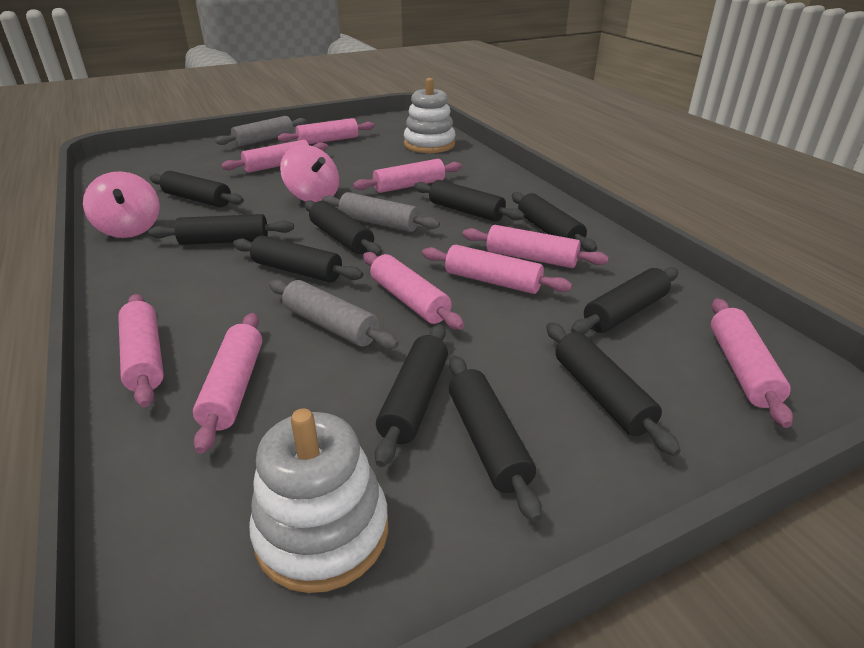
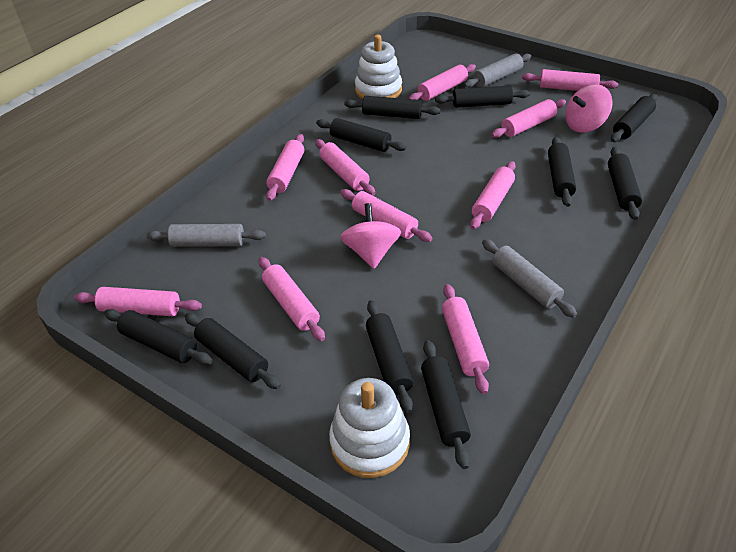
pink rolling pin: 9 -> 10

